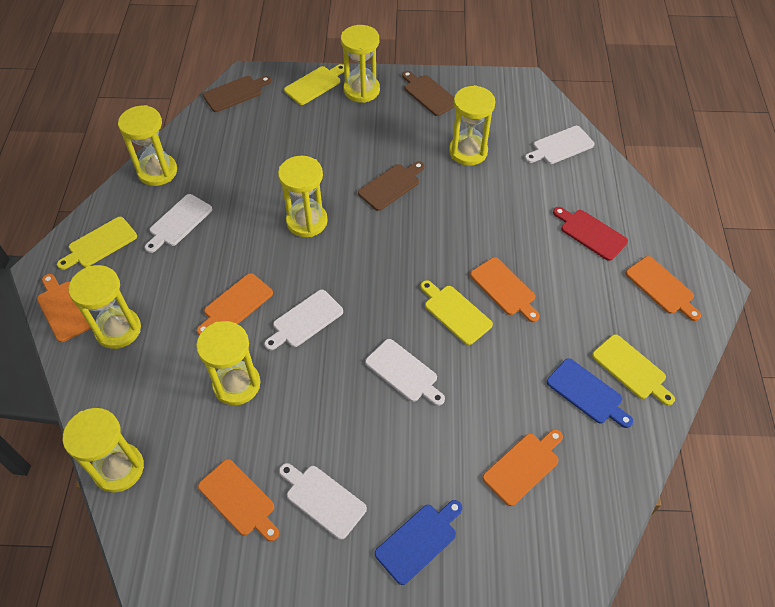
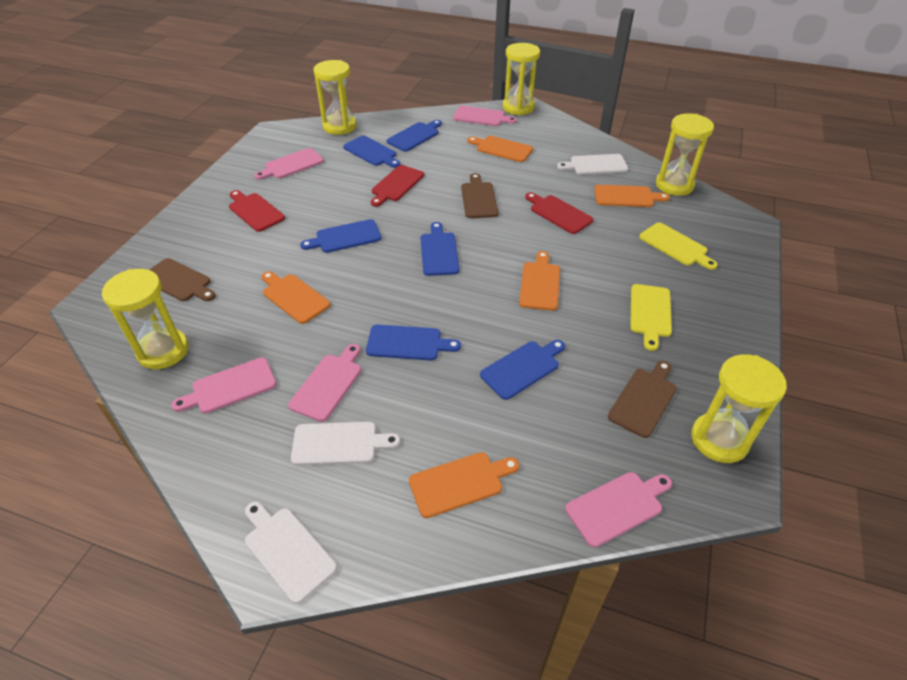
blue cutting board: 2 -> 6
orange cutting board: 6 -> 5
pink cutting board: 0 -> 5
red cutting board: 1 -> 3
white cutting board: 5 -> 3
yellow cutting board: 4 -> 2
yellow hourglass: 7 -> 5

